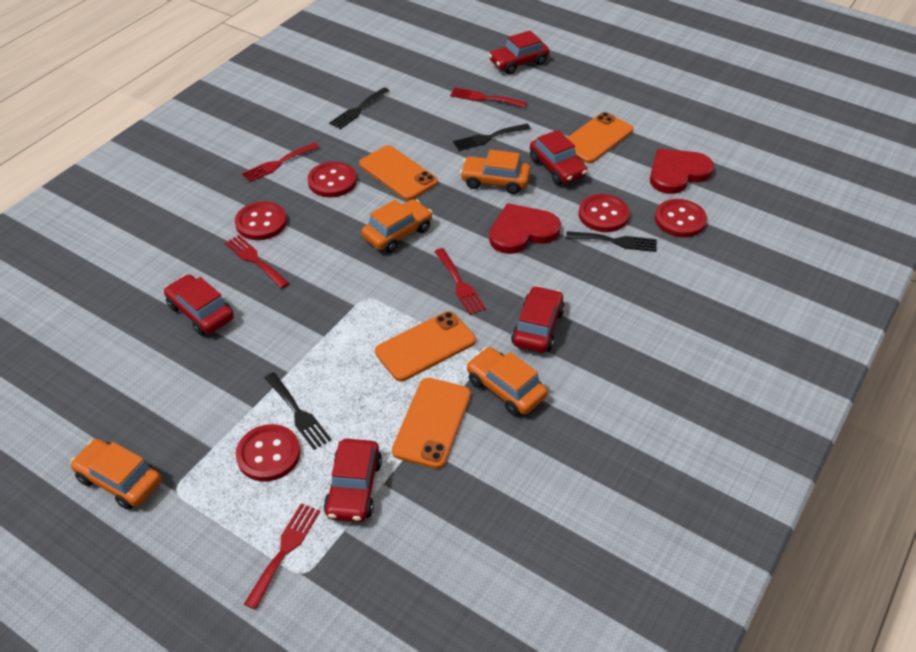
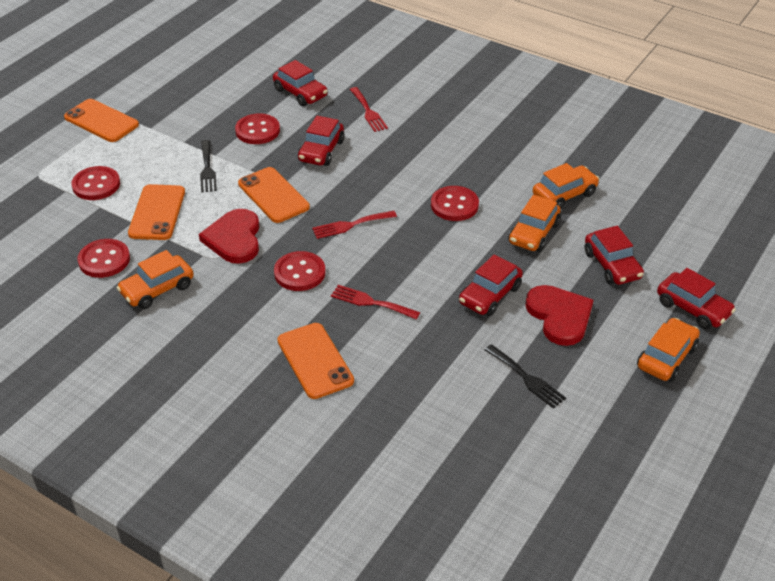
black fork: 4 -> 2
red fork: 5 -> 3

